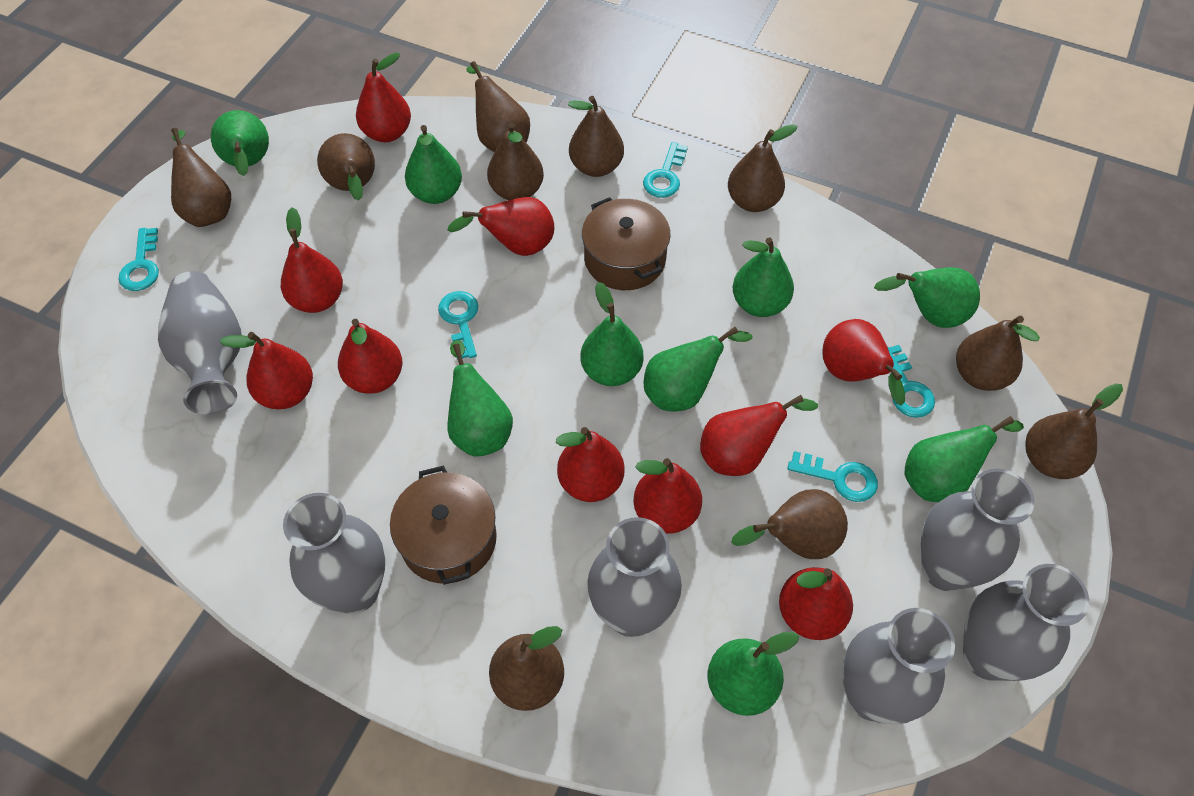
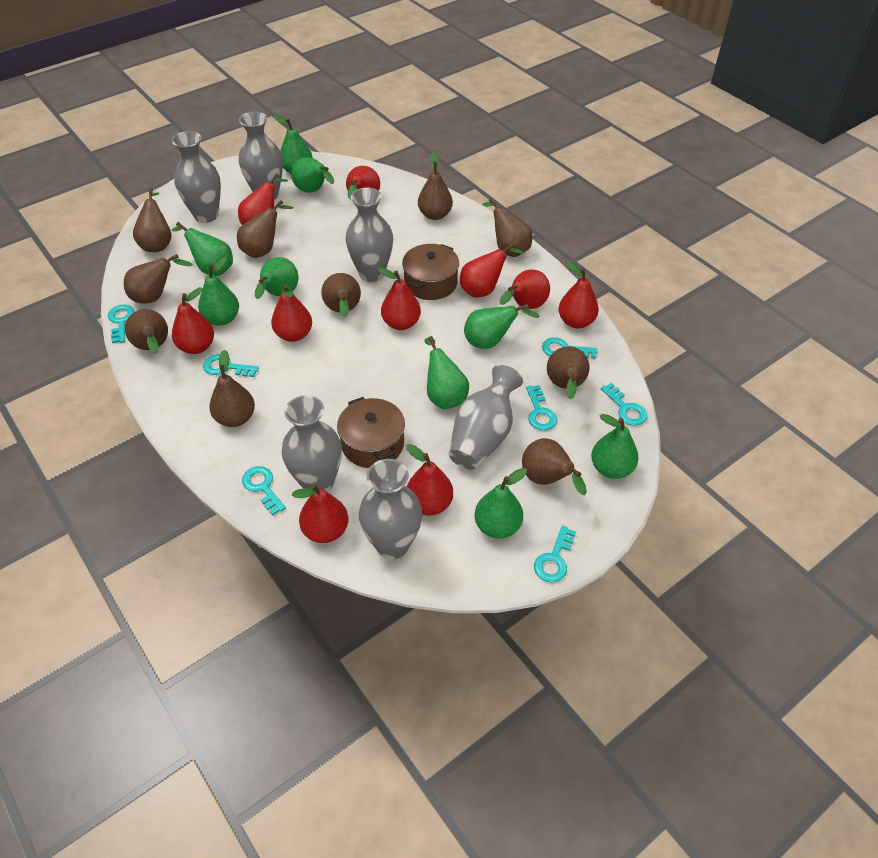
turquoise key: 5 -> 7

